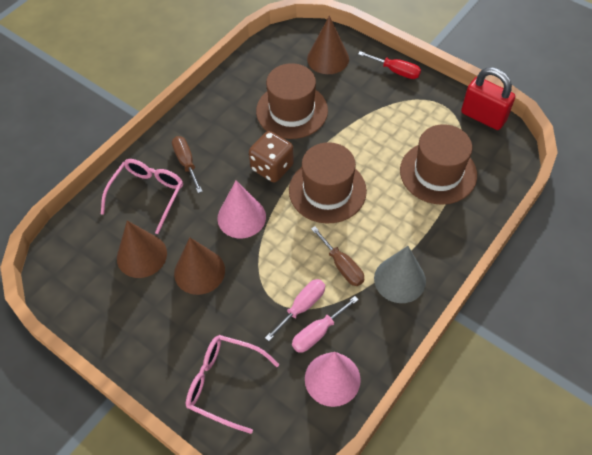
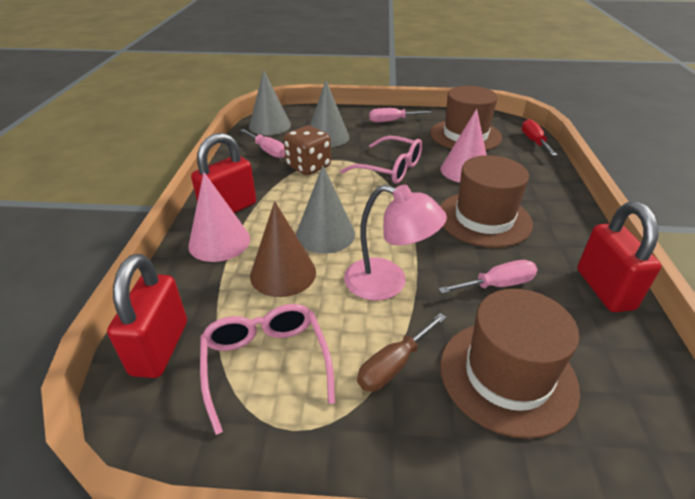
brown cone: 3 -> 1
brown screwdriver: 2 -> 1
grey cone: 1 -> 3
pink lamp: 0 -> 1
pink screwdriver: 2 -> 3
red padlock: 1 -> 3

